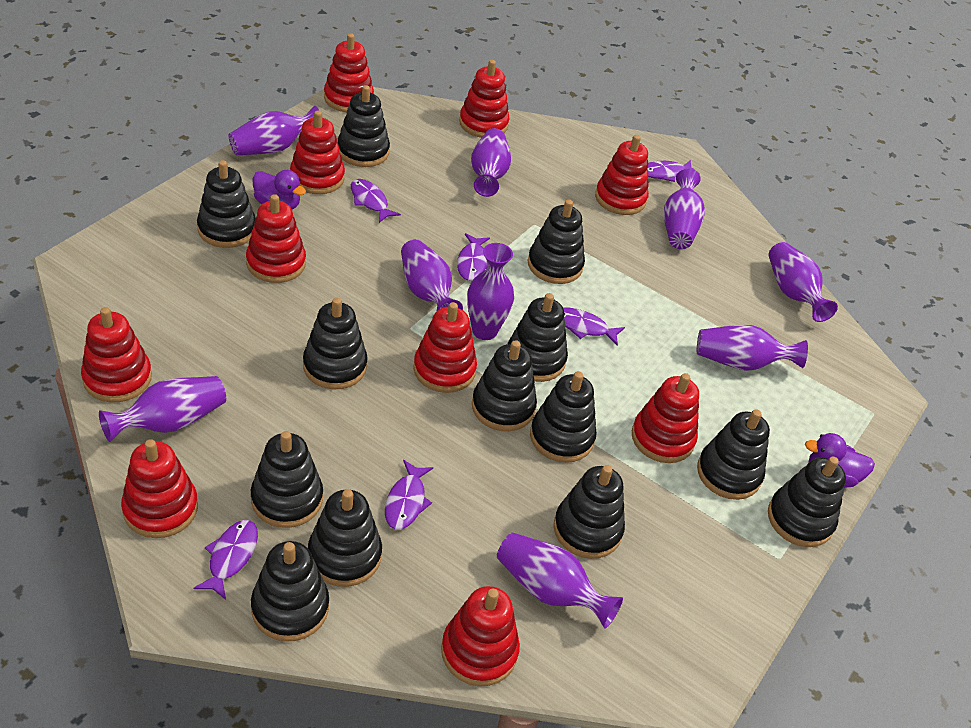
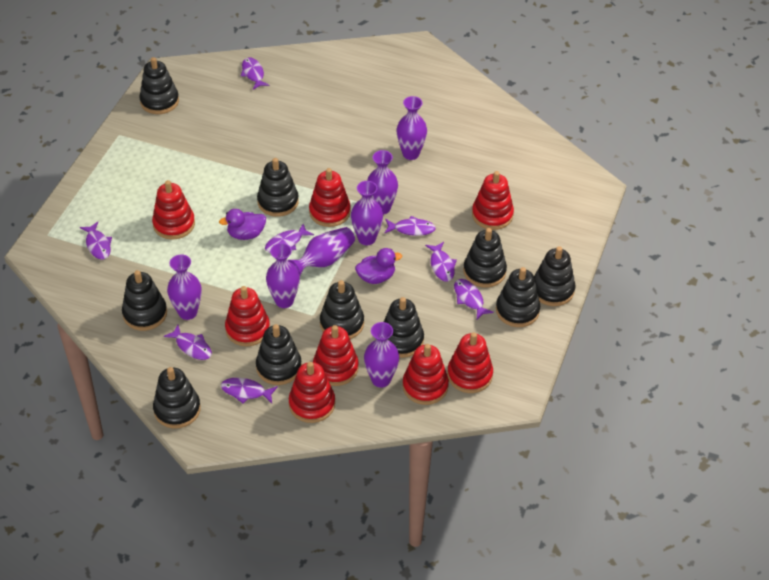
black stacking toy: 13 -> 10
purple fish: 6 -> 8
purple vase: 9 -> 7
red stacking toy: 10 -> 8

